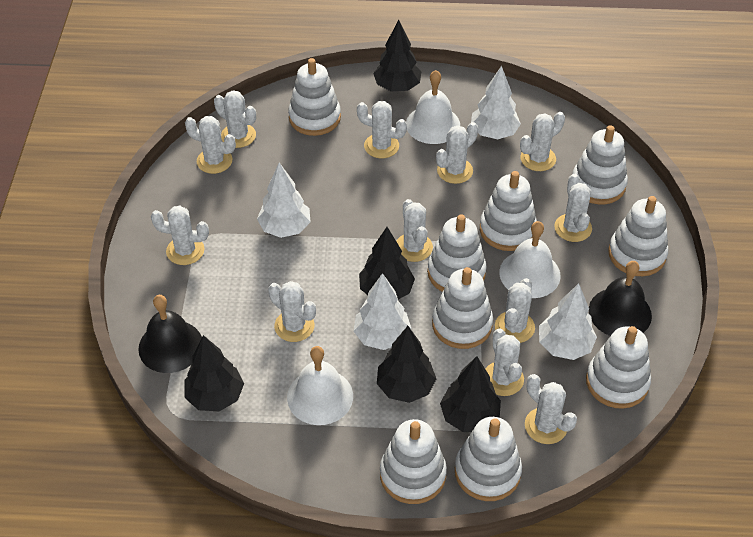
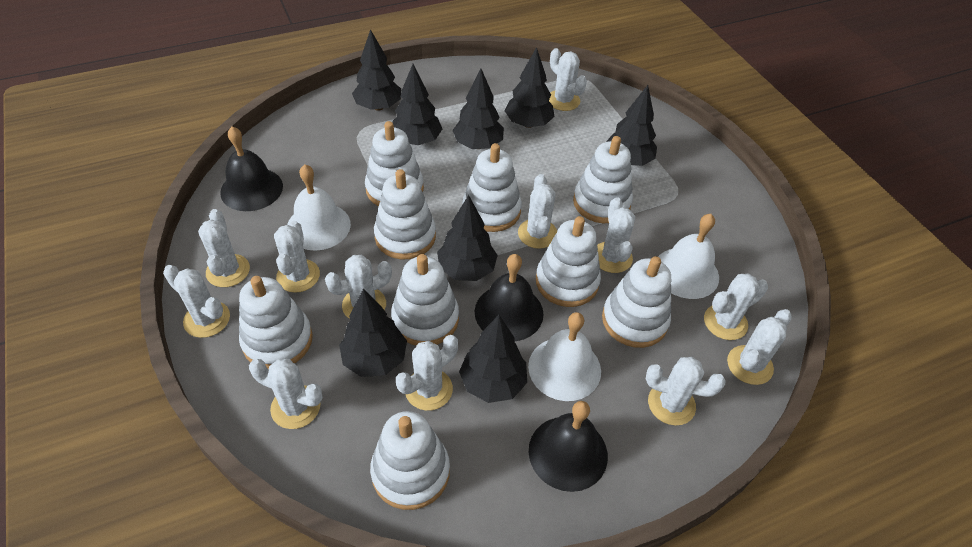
black bell: 2 -> 3
black tree: 5 -> 8
white tree: 4 -> 0

